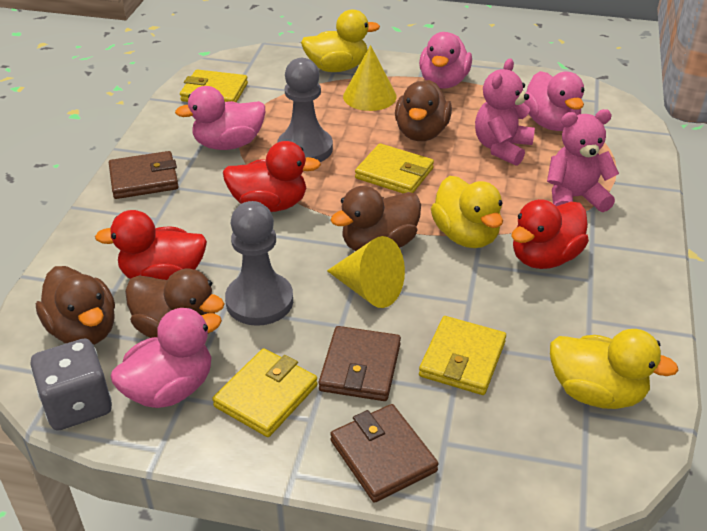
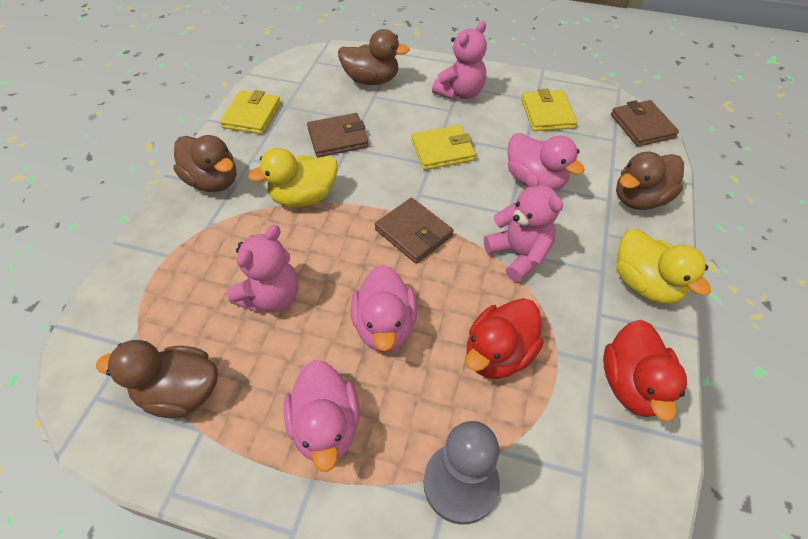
grey dice: 1 -> 0
grey pawn: 2 -> 1
pink duck: 4 -> 3
pink teddy bear: 2 -> 3
red duck: 3 -> 2
yellow cone: 2 -> 0
yellow duck: 3 -> 2
yellow wallet: 4 -> 3

